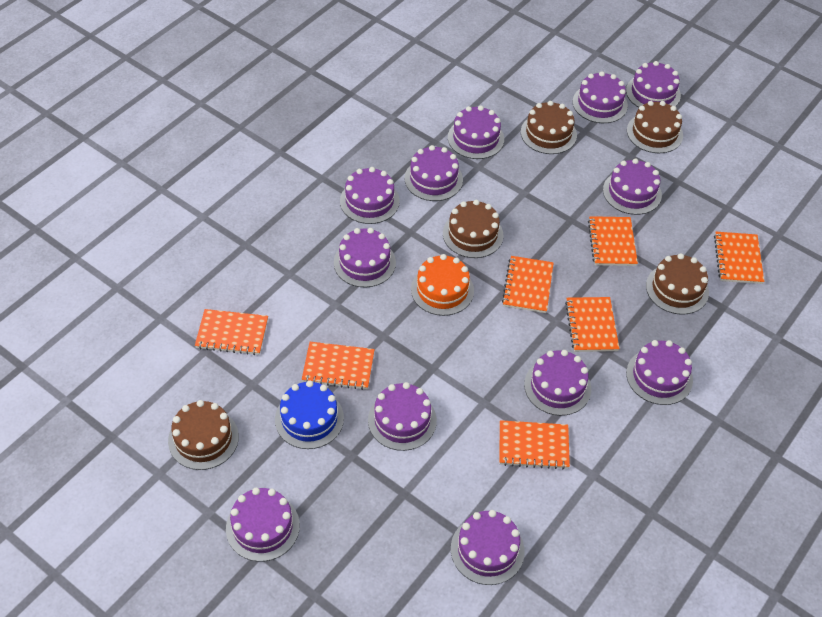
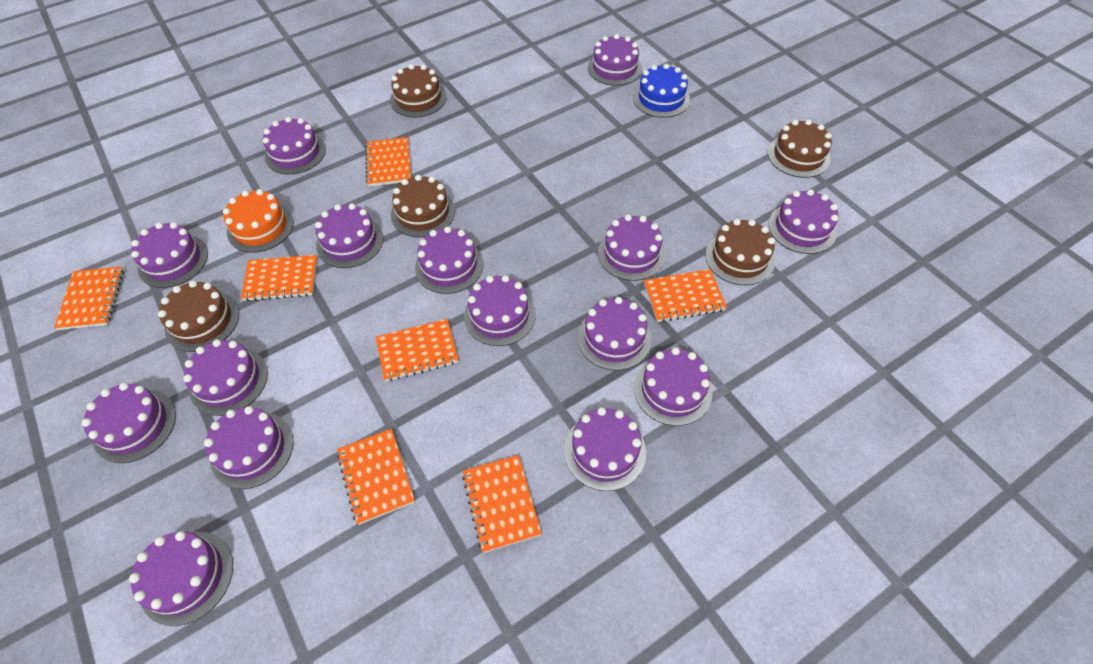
purple cake: 12 -> 15

